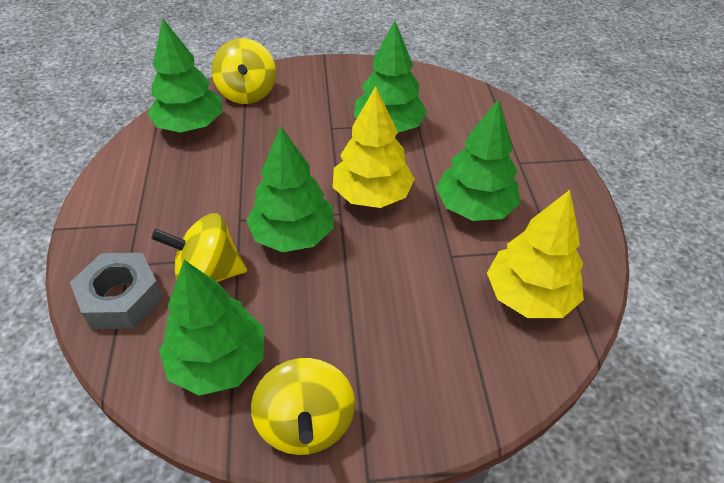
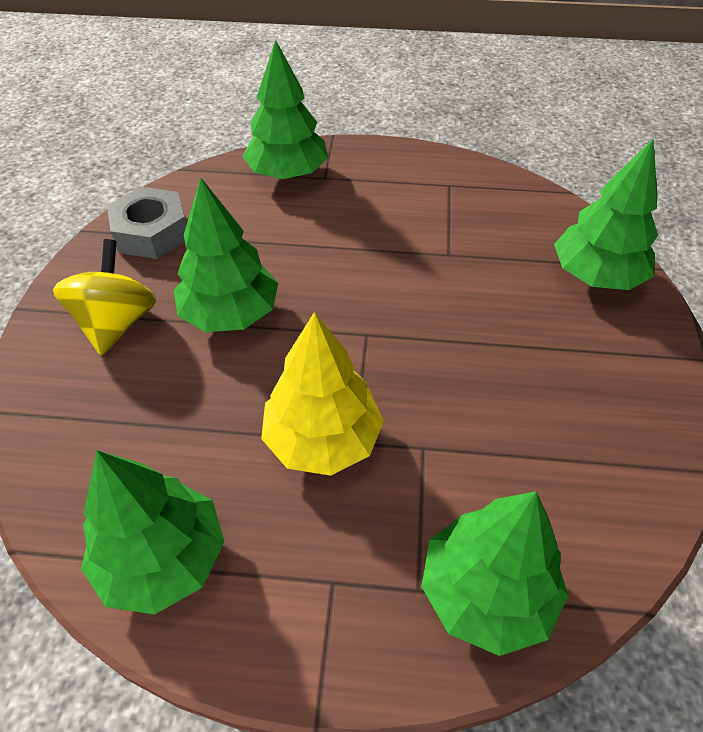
yellow spinning top: 3 -> 1
yellow tree: 2 -> 1

